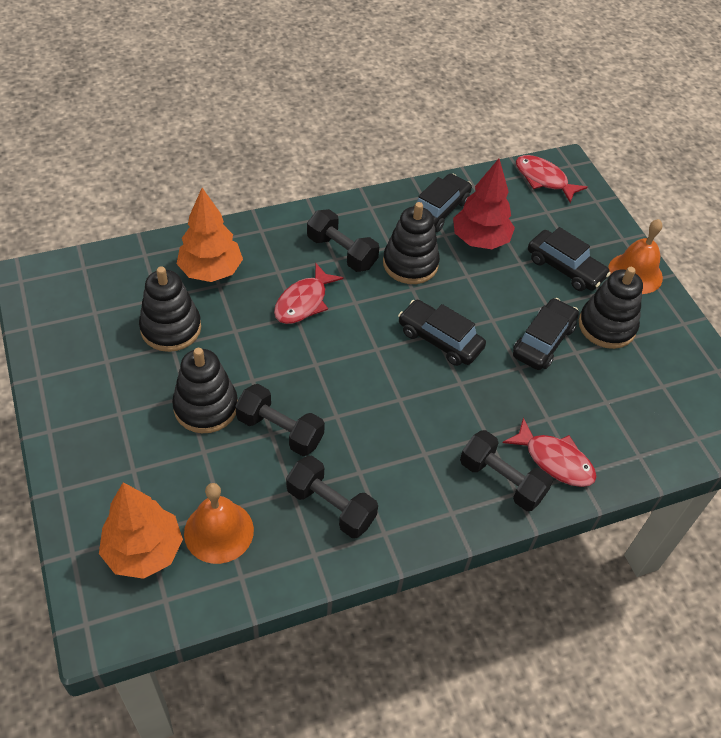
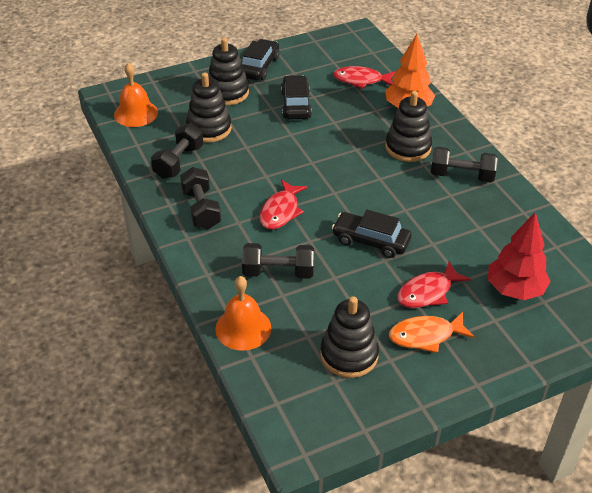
black car: 4 -> 3
orange fish: 0 -> 1
orange tree: 2 -> 1

